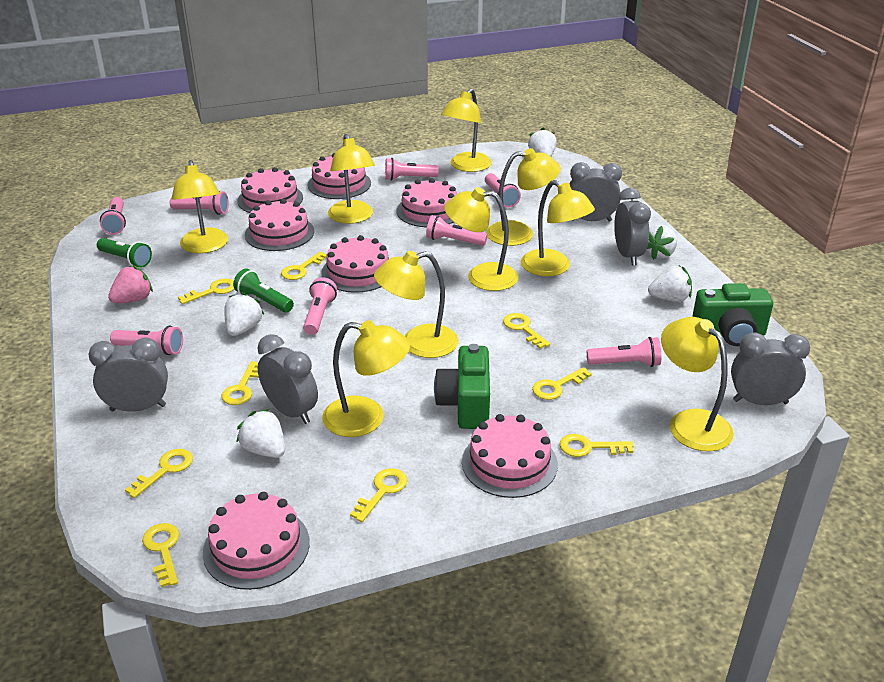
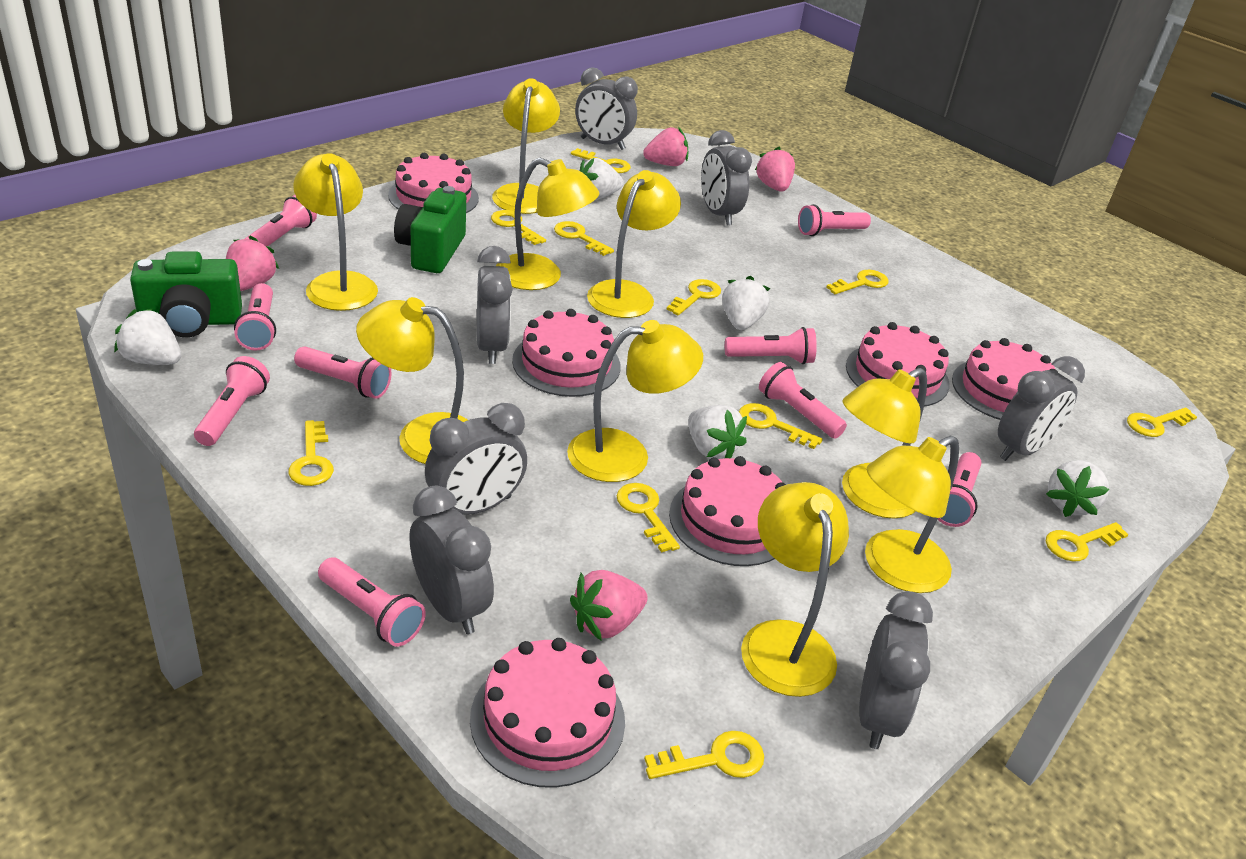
green flashlight: 2 -> 0
grey clock: 5 -> 7
pink cake: 7 -> 6
pink flashlight: 8 -> 9
pink strawberry: 1 -> 4
yellow key: 9 -> 11

